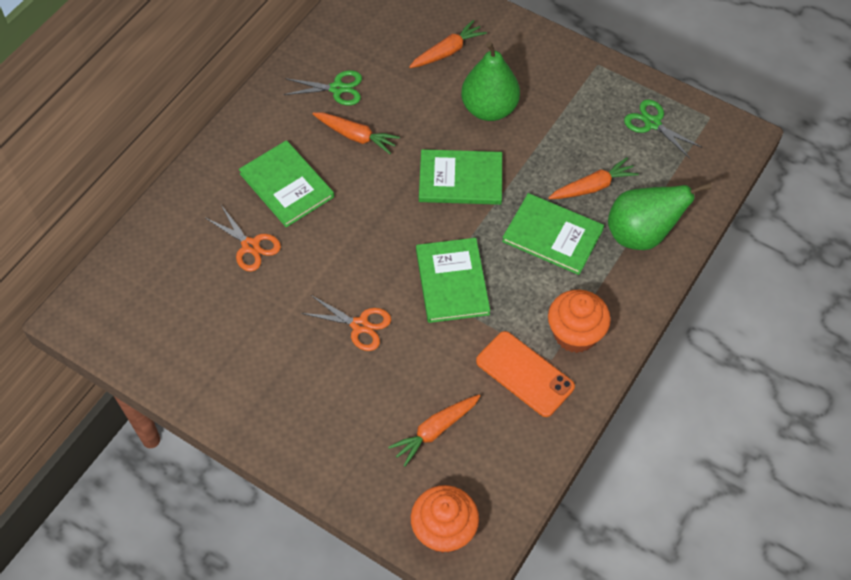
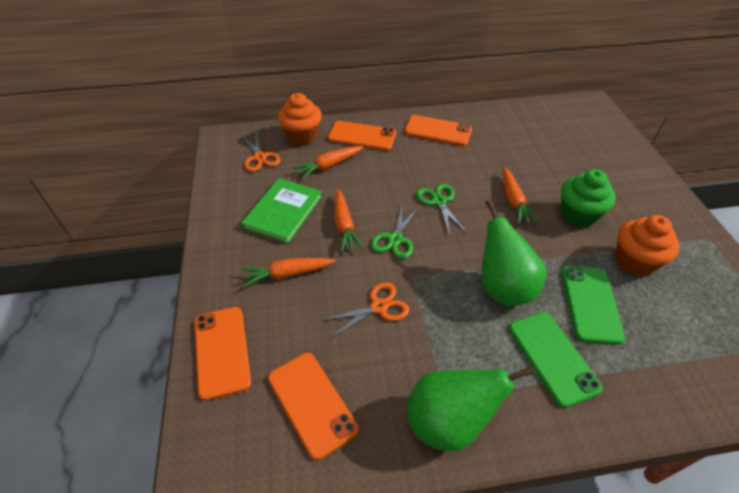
green book: 4 -> 1
green cupcake: 0 -> 1
green phone: 0 -> 2
orange phone: 1 -> 4

